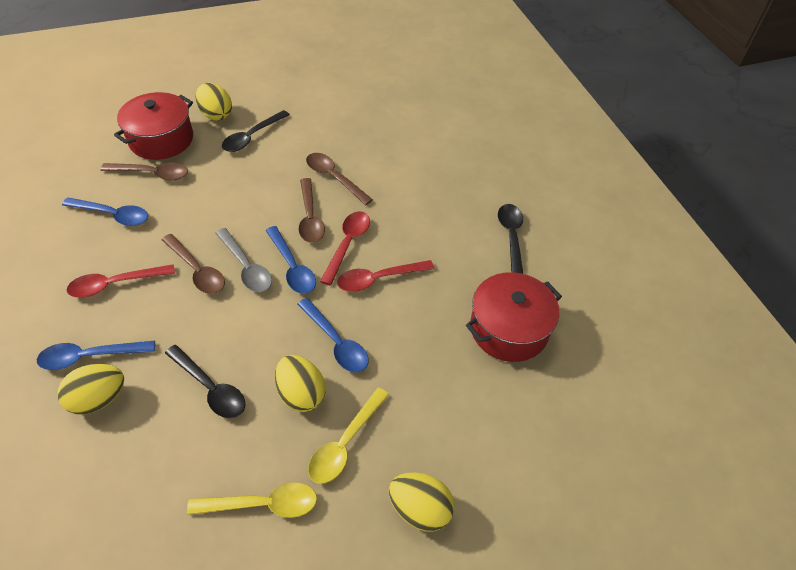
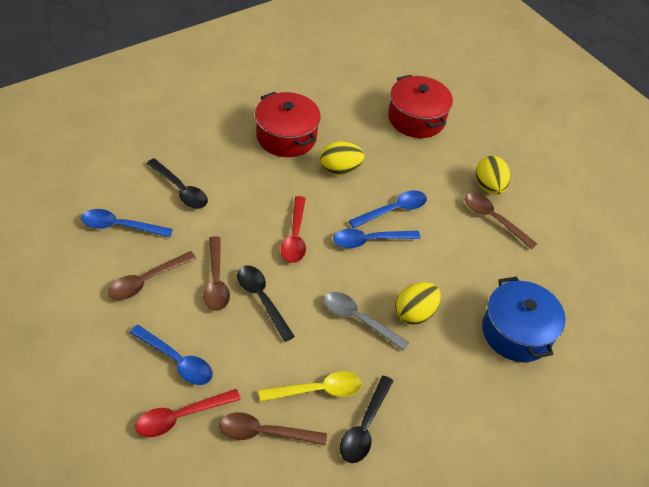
blue pot: 0 -> 1
red spoon: 3 -> 2
yellow egg: 4 -> 3
yellow spoon: 2 -> 1

